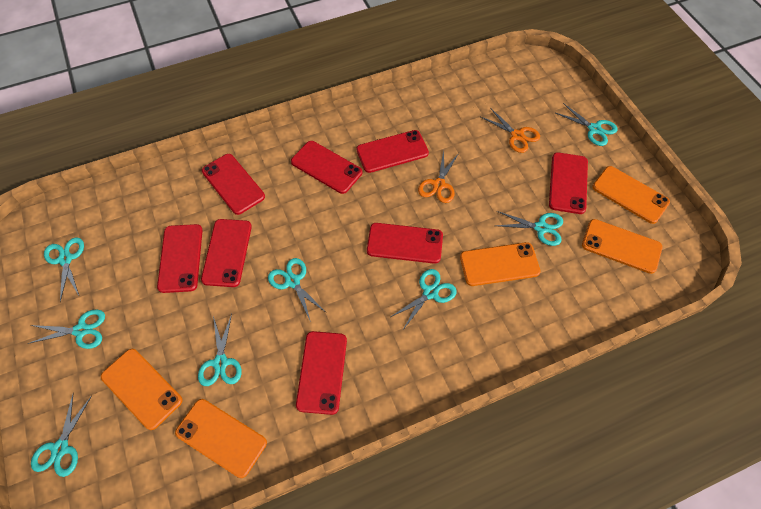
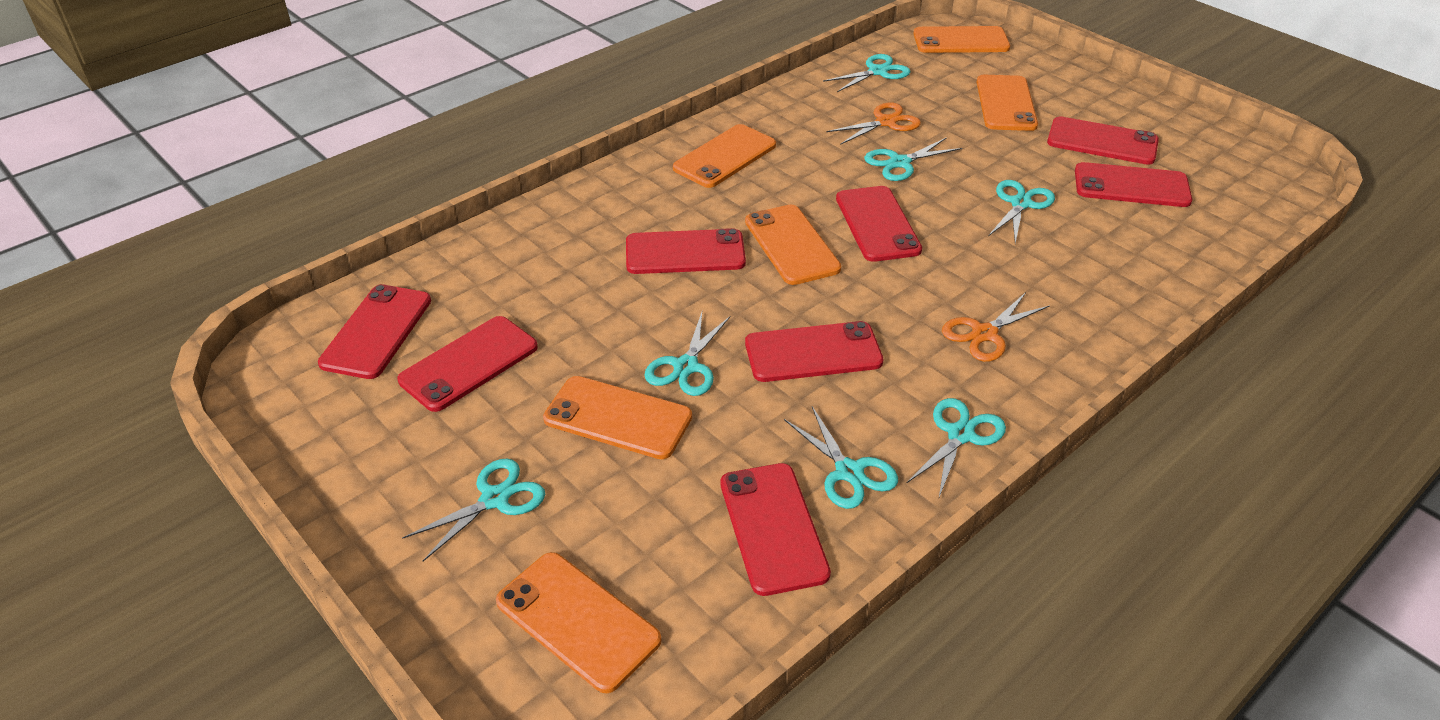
orange phone: 5 -> 6
turquoise scissors: 8 -> 7

